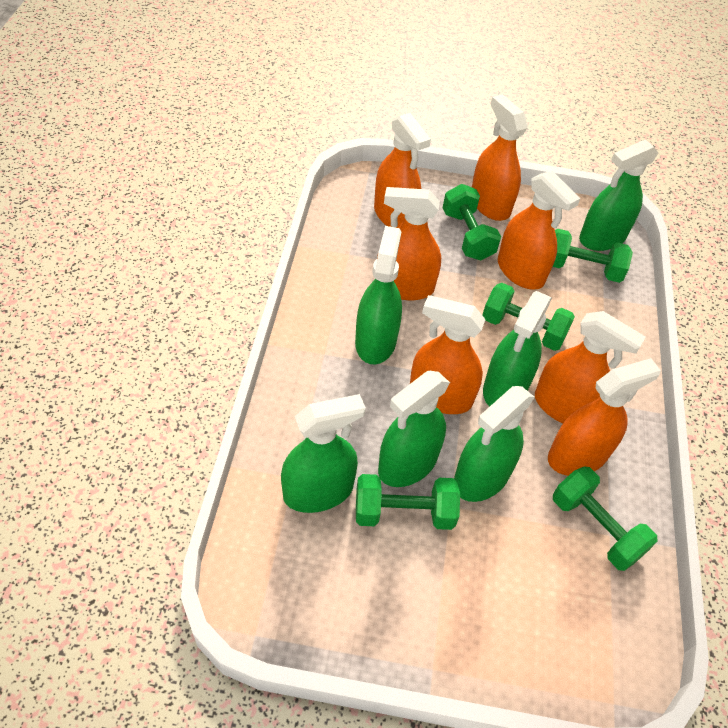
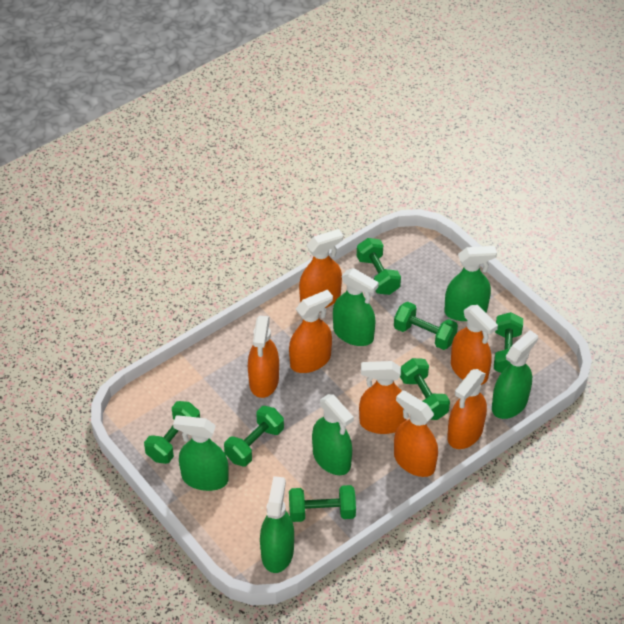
green dumbbell: 5 -> 7

